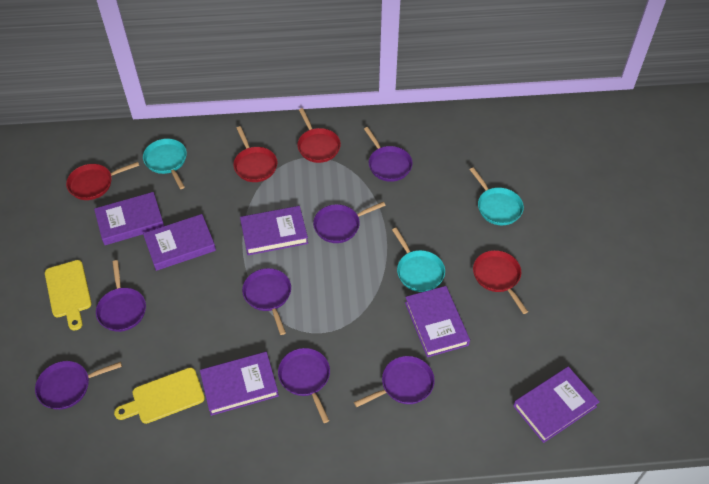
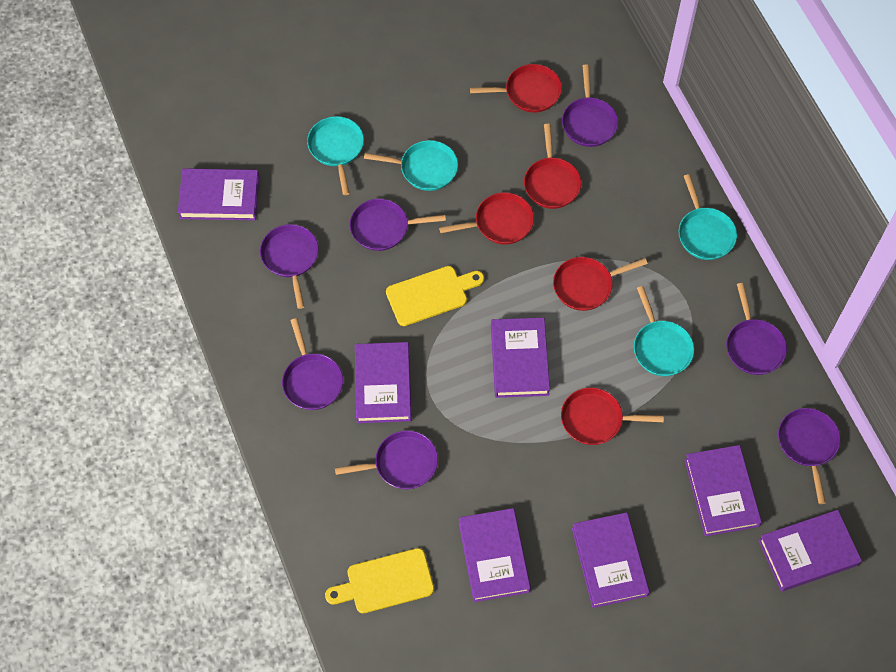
purple book: 6 -> 7
red pan: 4 -> 5
turquoise pan: 3 -> 4

